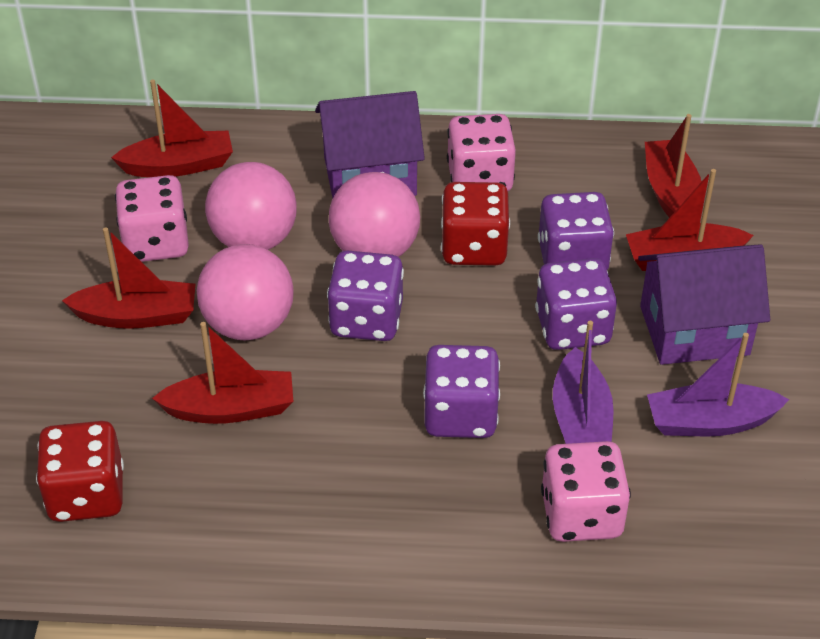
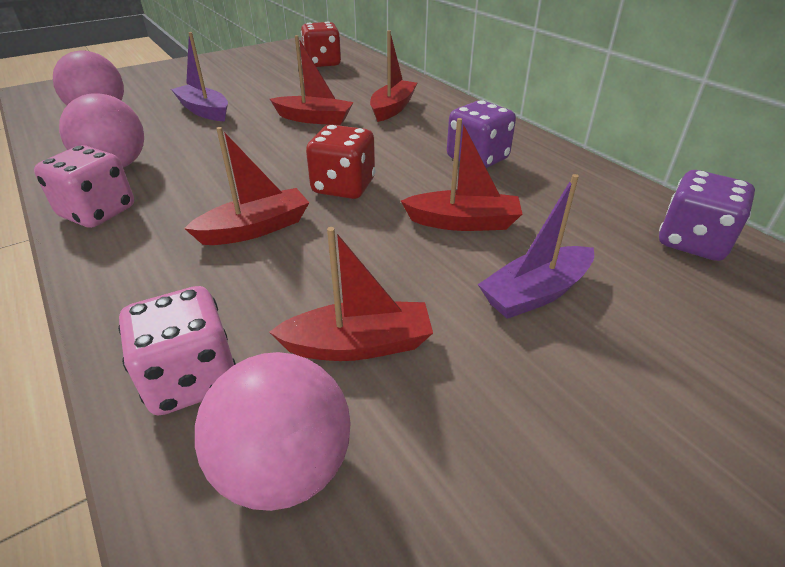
pink dice: 3 -> 2
purple dice: 4 -> 2
purple house: 2 -> 0

